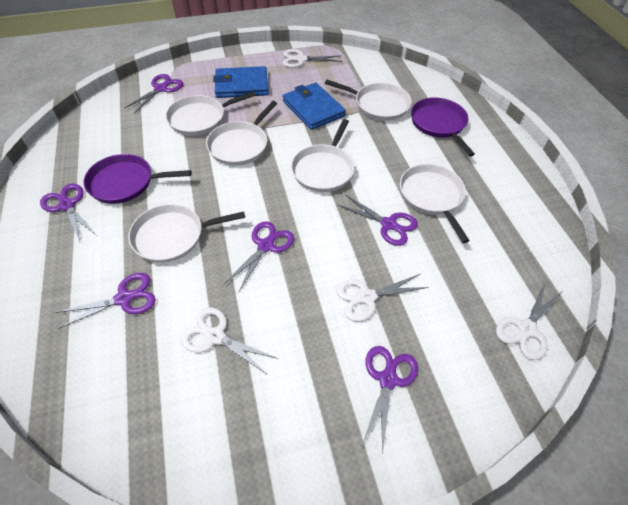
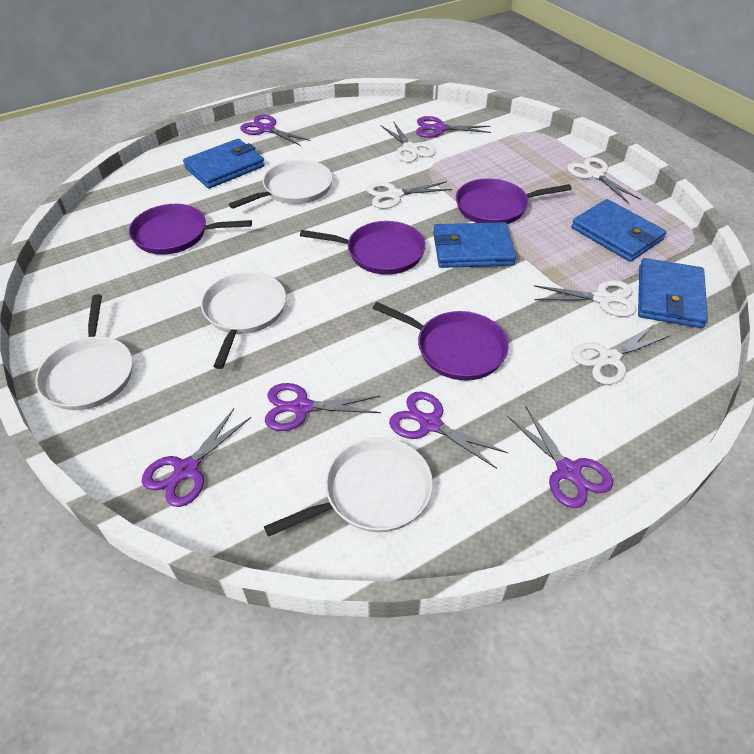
blue wallet: 2 -> 4
purple pan: 2 -> 4
white pan: 6 -> 4
white scissors: 4 -> 5

